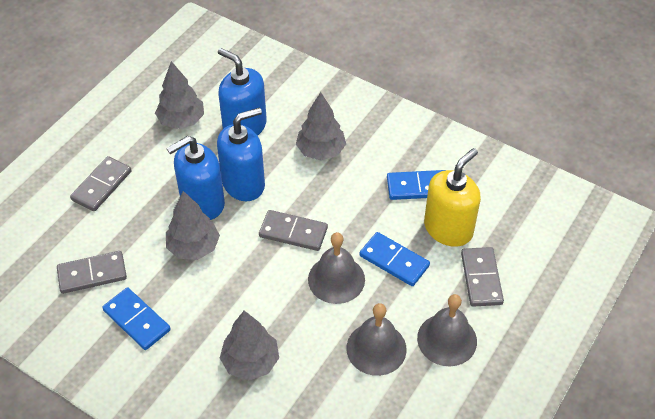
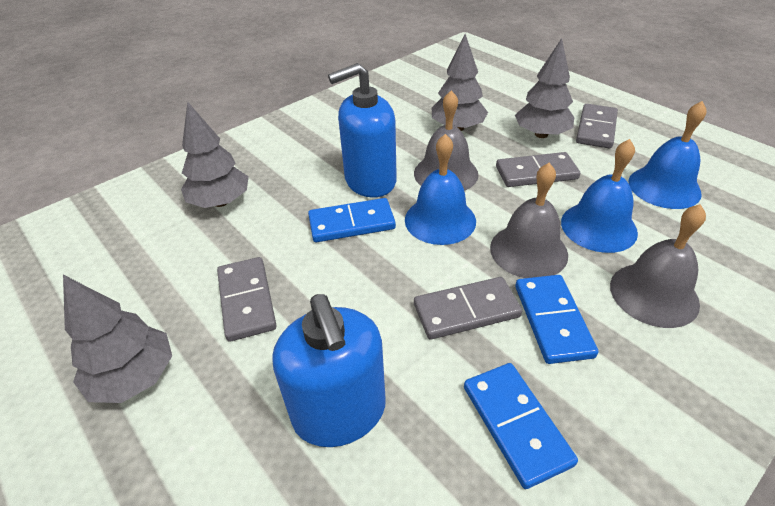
blue bell: 0 -> 3
blue soap dispenser: 3 -> 2
yellow soap dispenser: 1 -> 0

